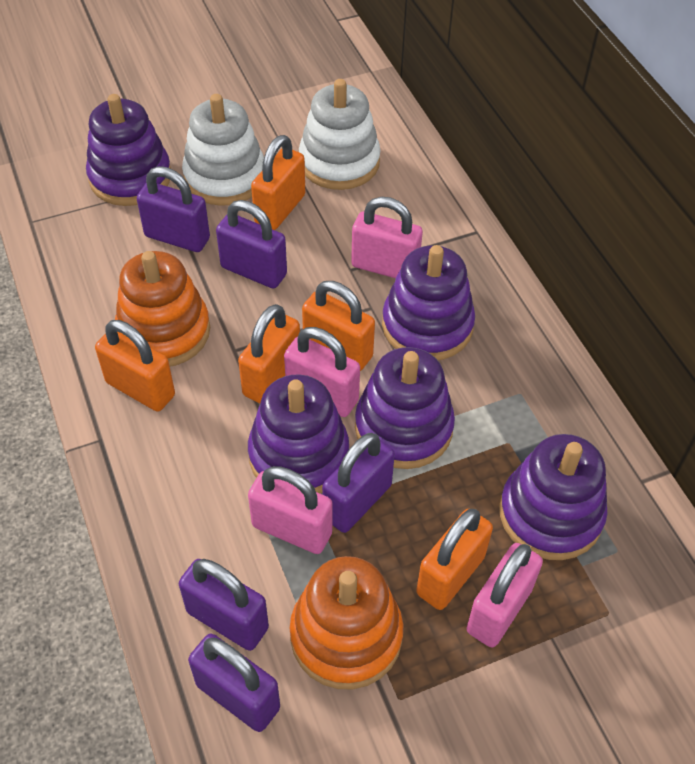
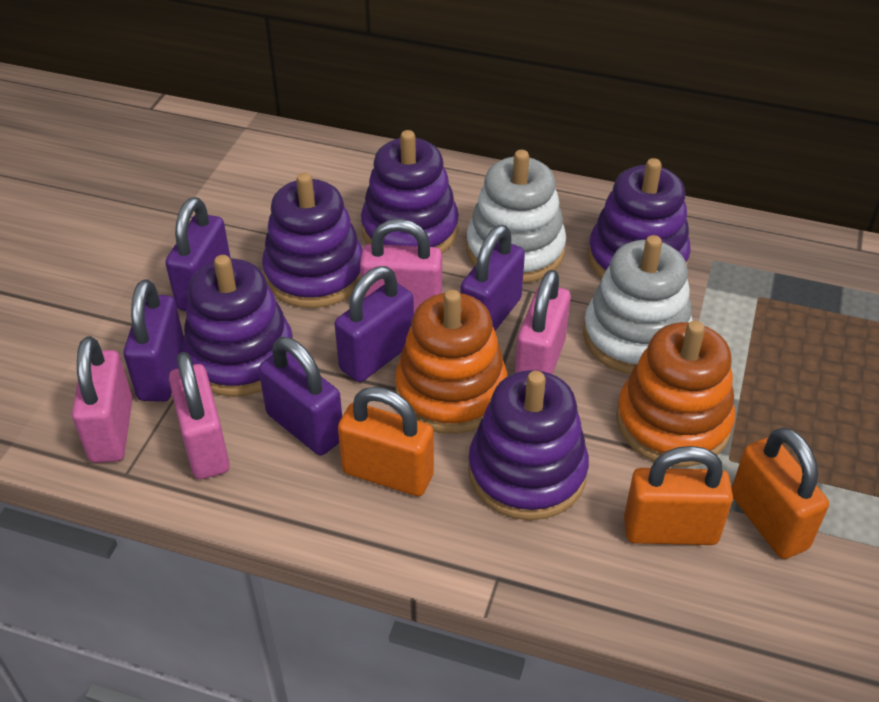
orange padlock: 5 -> 3

